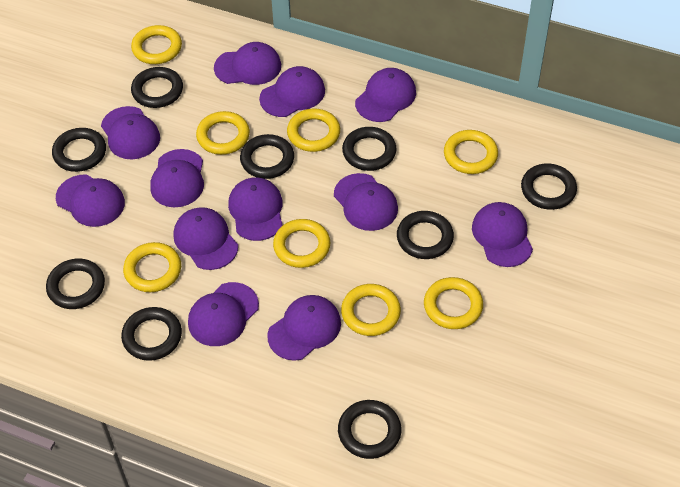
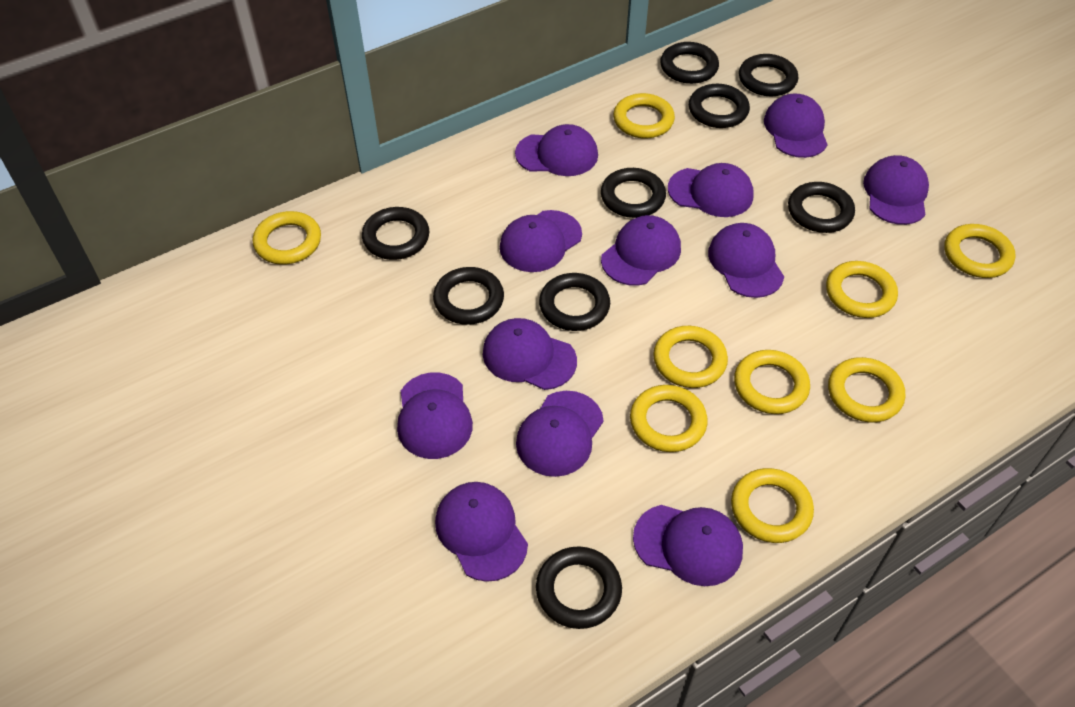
yellow ring: 8 -> 9

